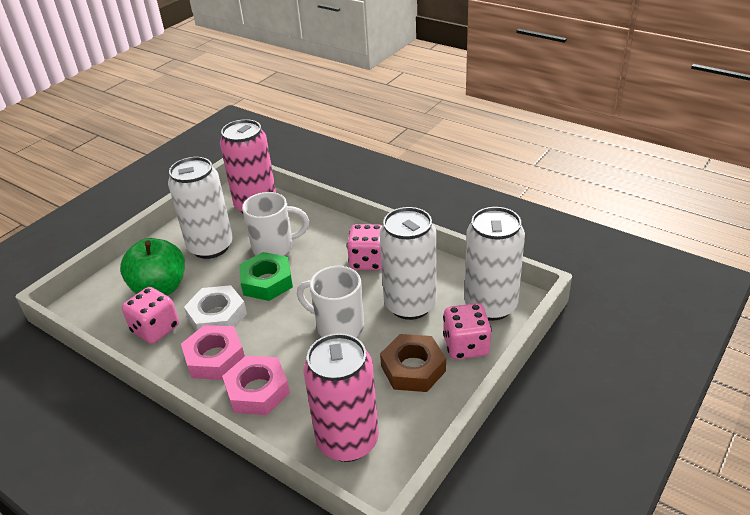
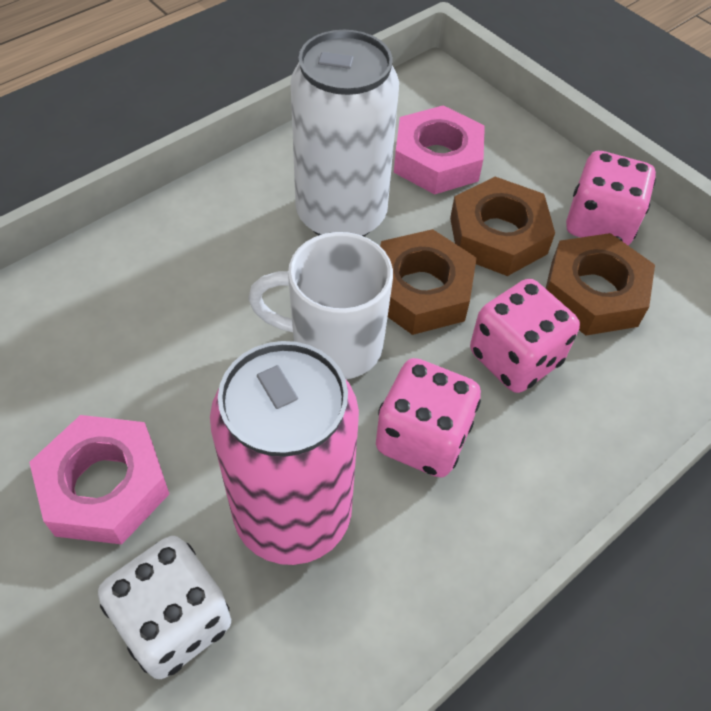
brown nut: 1 -> 3
green apple: 1 -> 0
green nut: 1 -> 0
pink can: 2 -> 1
white can: 3 -> 1
white dice: 0 -> 1
white mug: 2 -> 1
white nut: 1 -> 0

